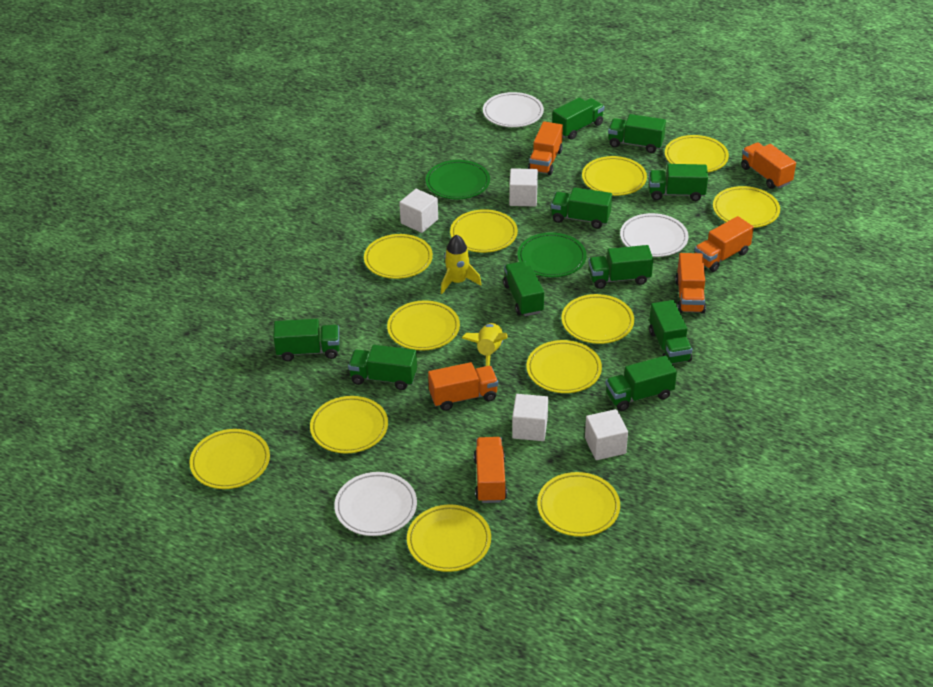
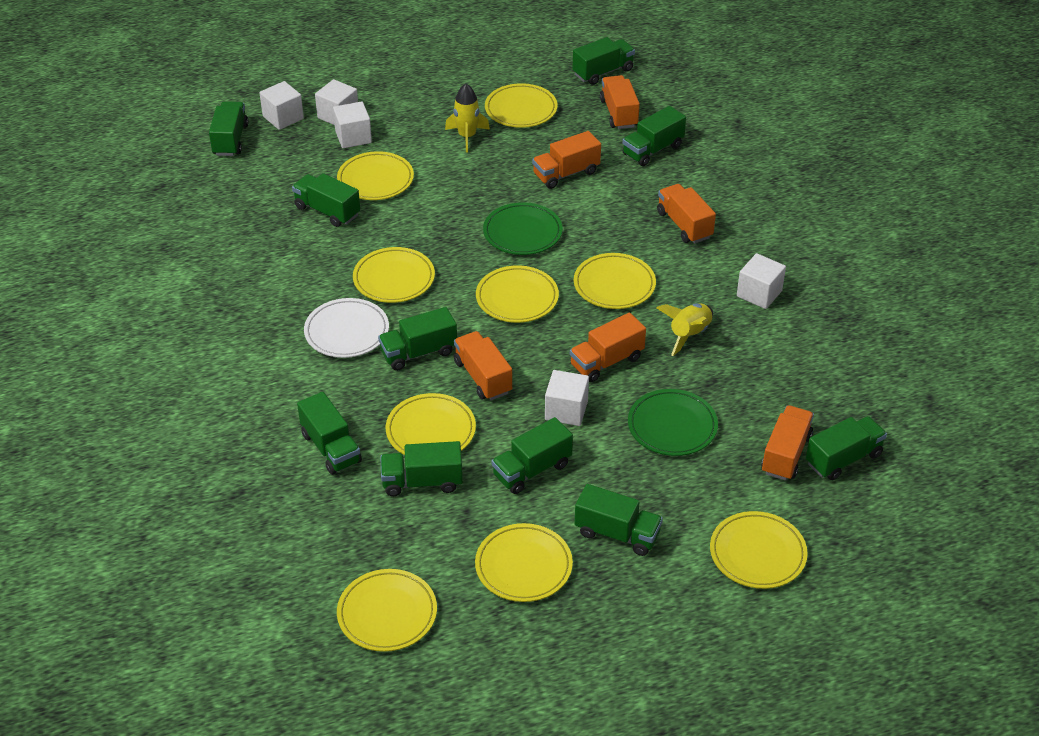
white cube: 4 -> 5
white plate: 3 -> 1
yellow plate: 12 -> 9

